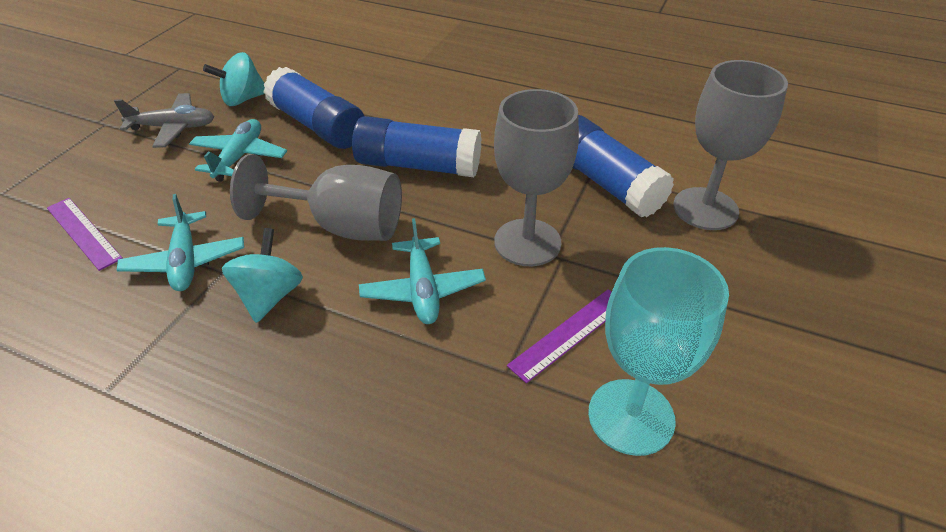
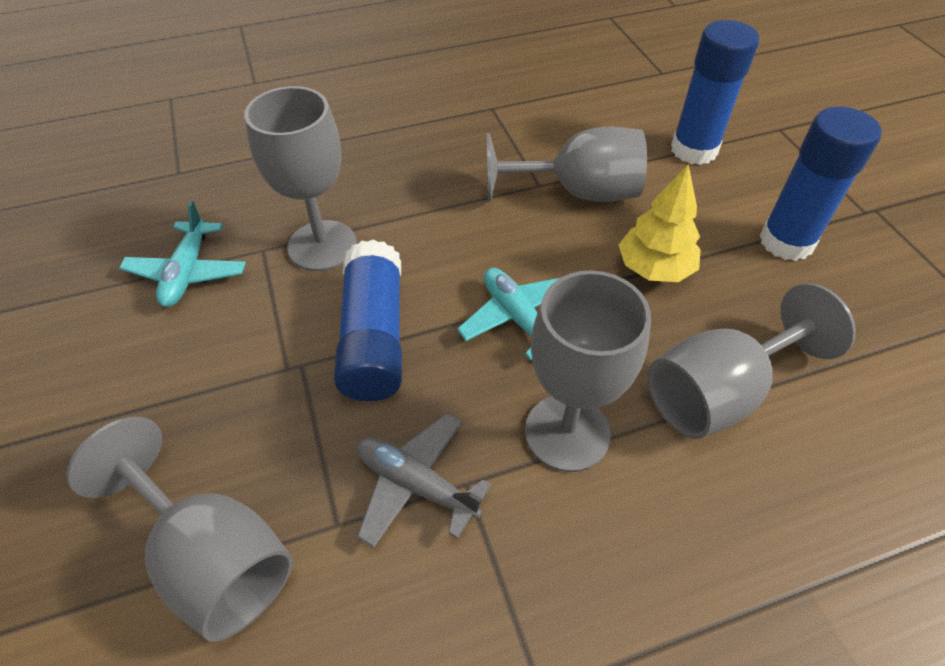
grey goblet: 3 -> 5
purple ruler: 2 -> 0
turquoise goblet: 1 -> 0
turquoise plane: 3 -> 2
turquoise spinning top: 2 -> 0
yellow tree: 0 -> 1

